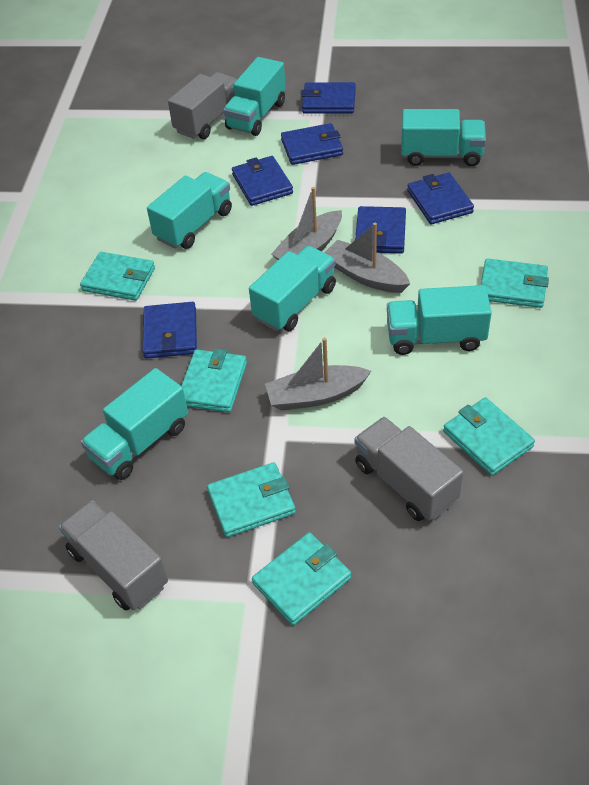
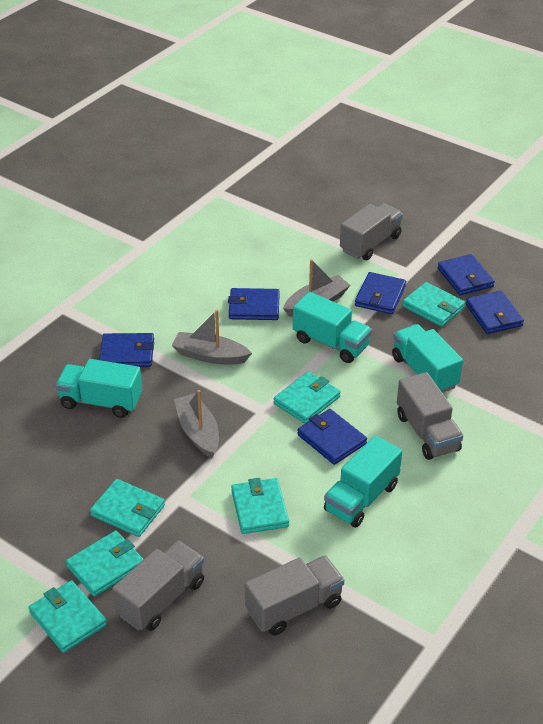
grey truck: 3 -> 4
turquoise truck: 6 -> 4

